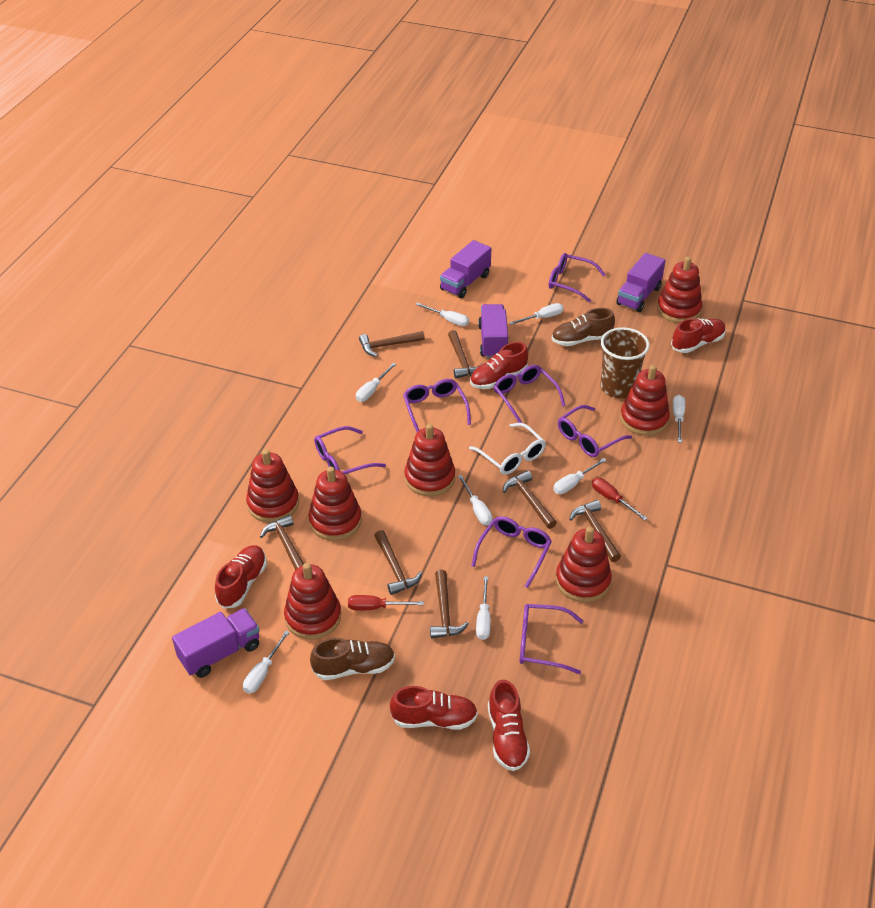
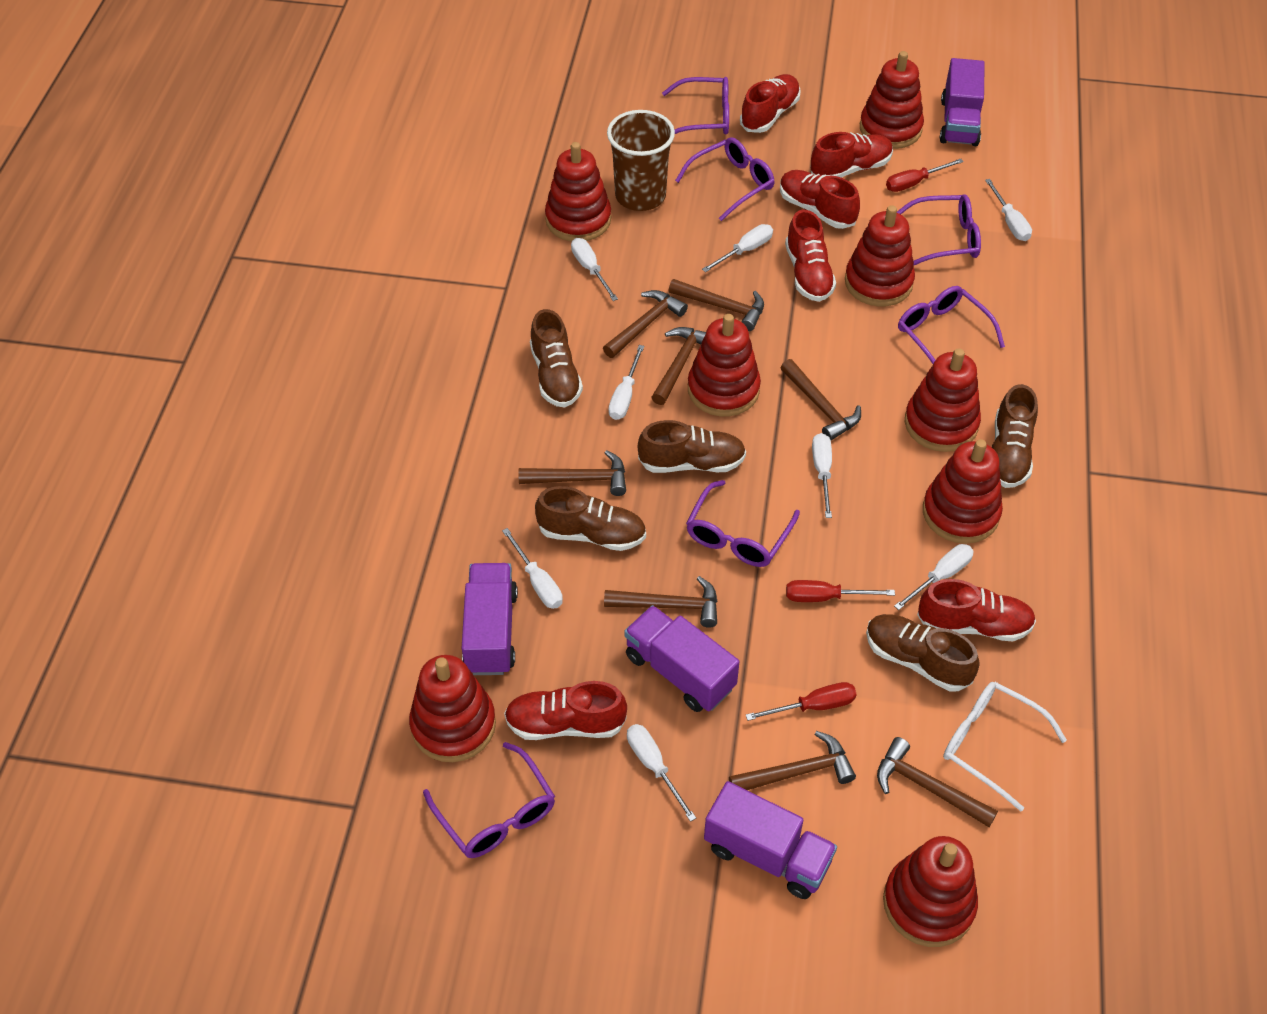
brown hammer: 7 -> 8
brown shoe: 2 -> 5
purple glasses: 7 -> 6
red screwdriver: 2 -> 3
red shoe: 5 -> 6
red stacking toy: 7 -> 8

